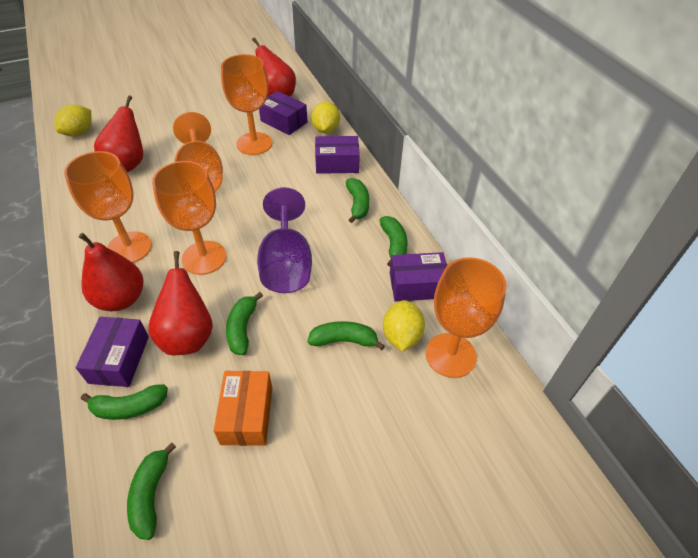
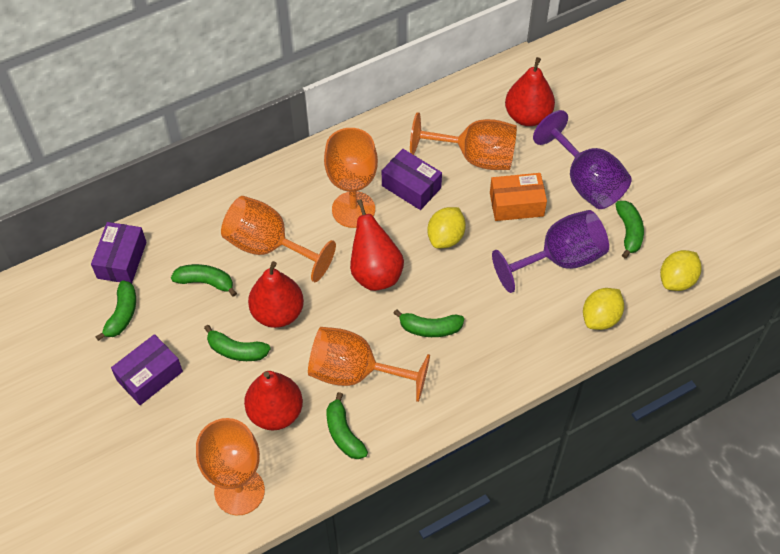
purple box: 4 -> 3
purple goblet: 1 -> 2

